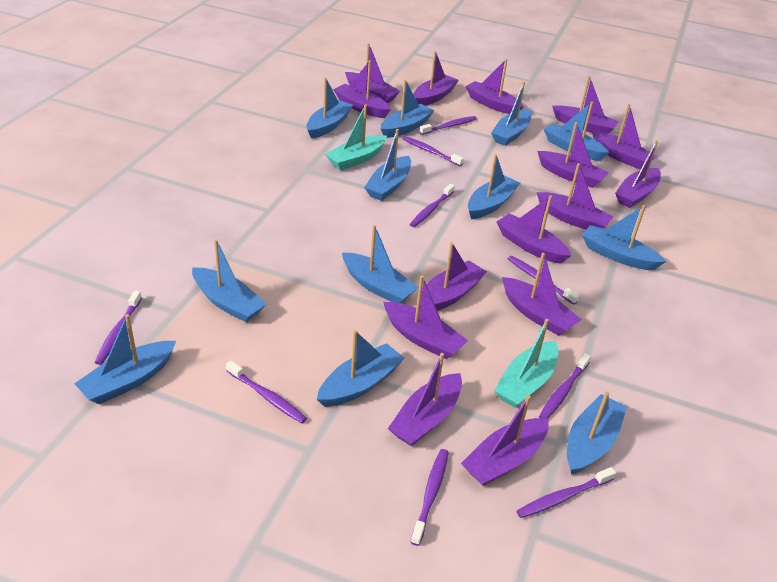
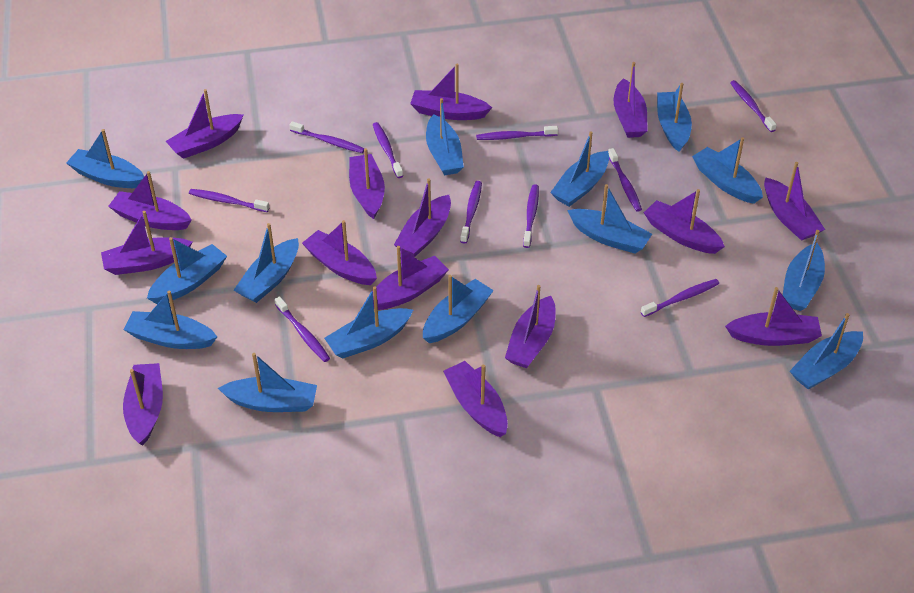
blue boat: 12 -> 14
purple toothbrush: 9 -> 10
turquoise boat: 2 -> 0

